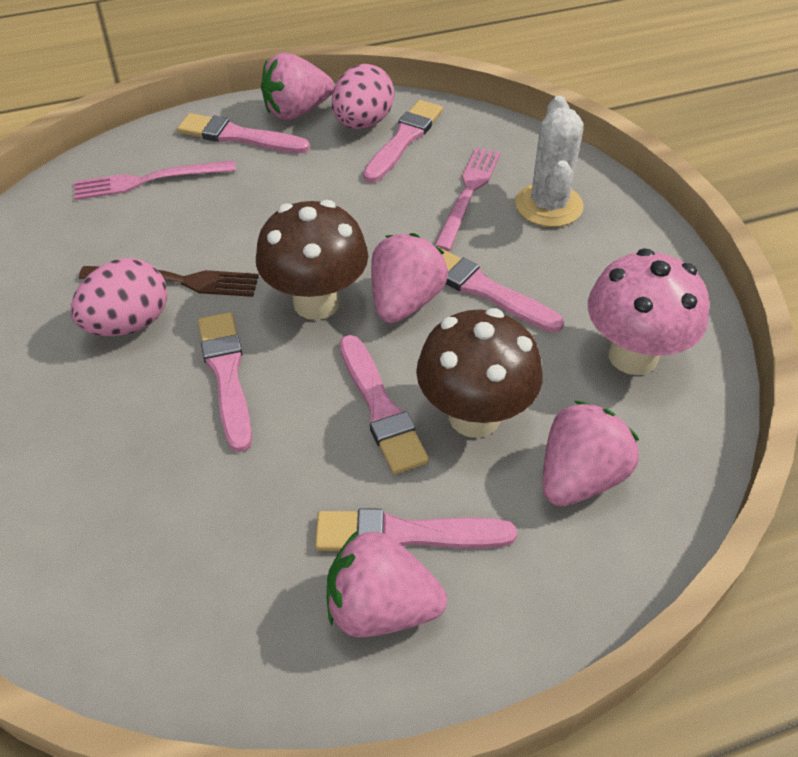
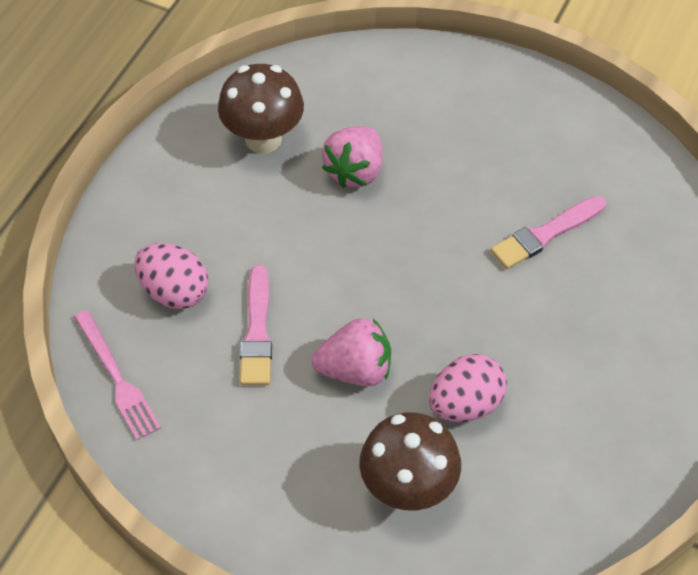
brown fork: 1 -> 0
pink brush: 6 -> 2
pink fork: 2 -> 1
pink mushroom: 1 -> 0
pink strawberry: 4 -> 2
white cactus: 1 -> 0

